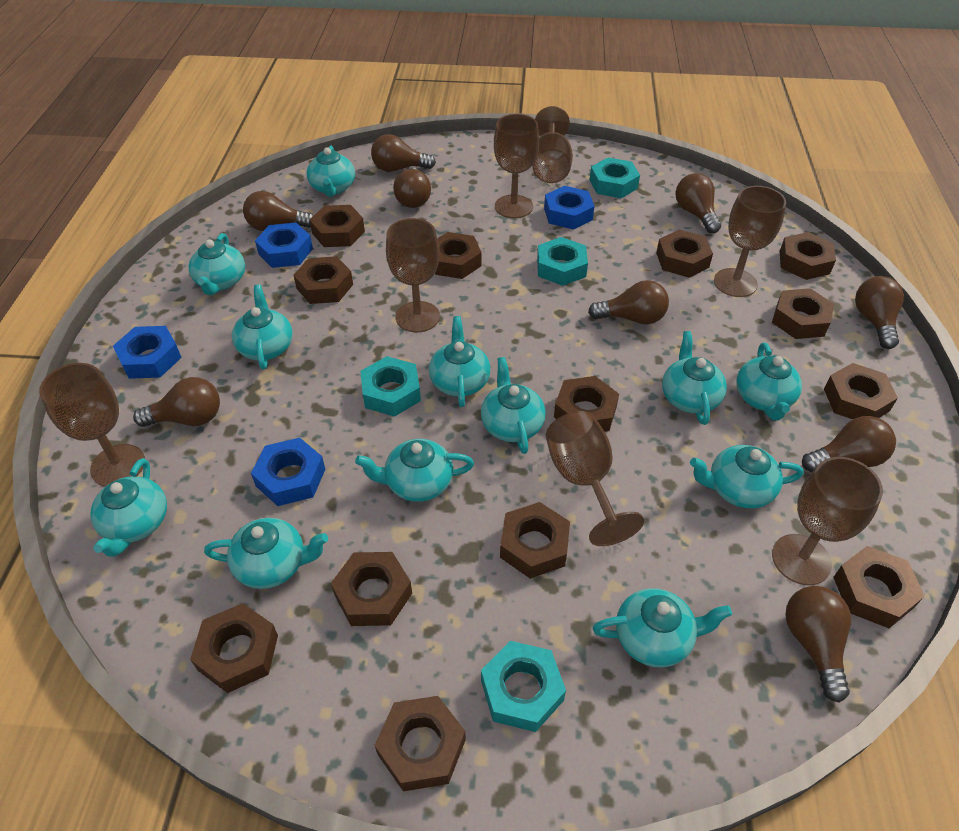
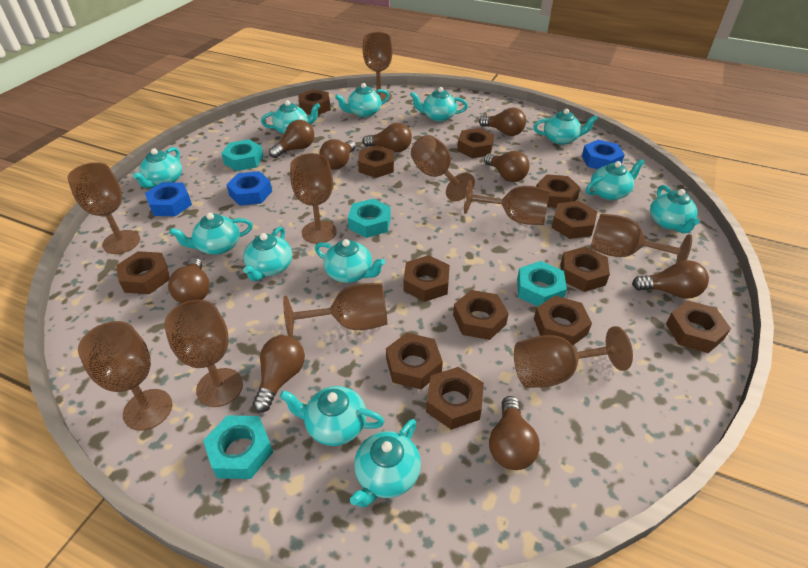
blue nut: 4 -> 3
brown goblet: 7 -> 10

